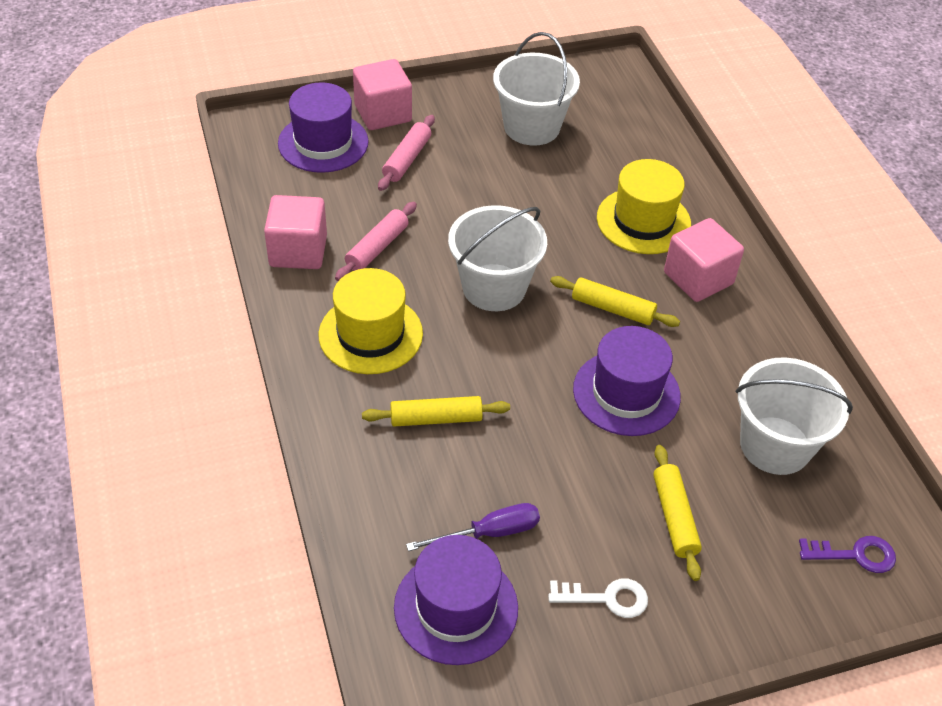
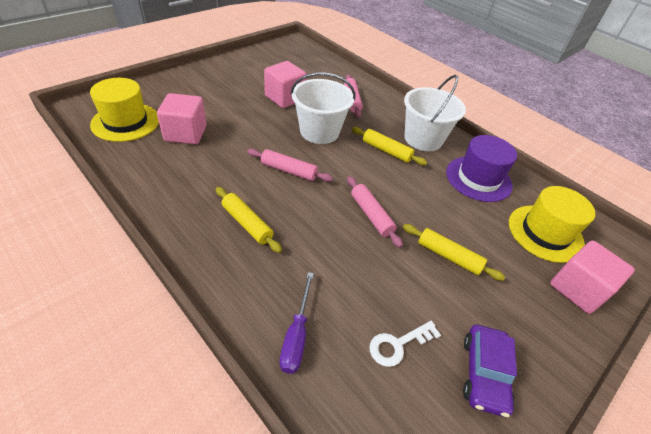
pink rolling pin: 2 -> 3
purple car: 0 -> 1
purple hat: 3 -> 1
purple key: 1 -> 0
white bucket: 3 -> 2

